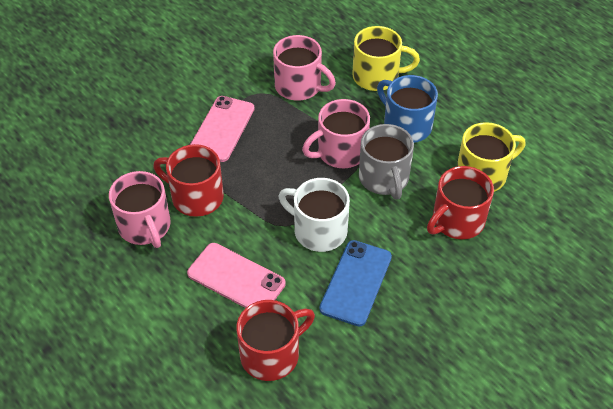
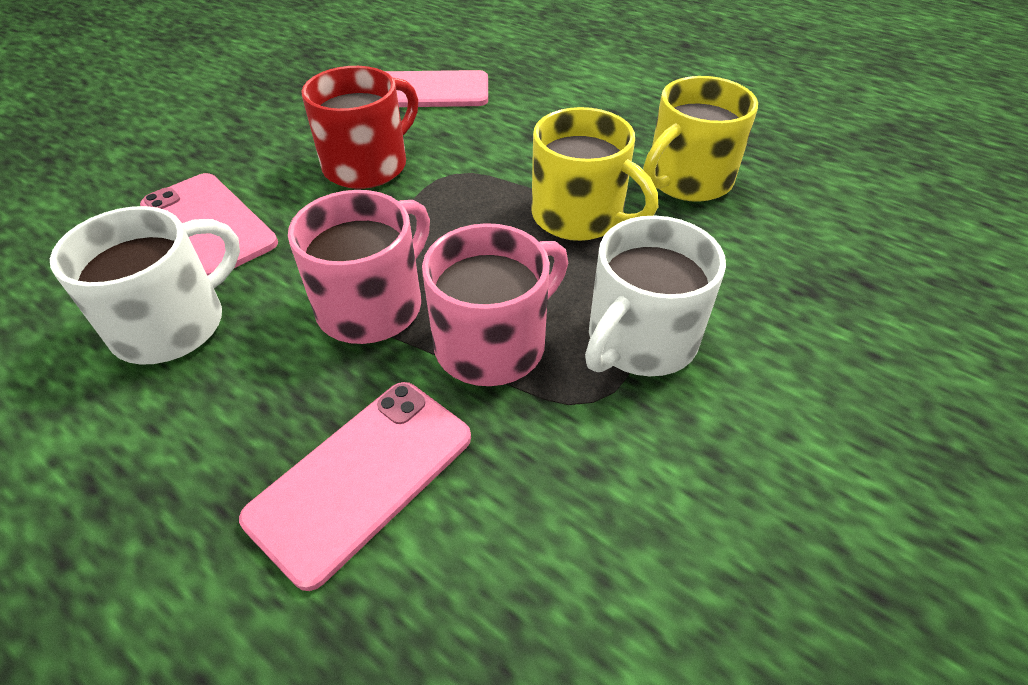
blue mug: 1 -> 0
blue phone: 1 -> 0
grey mug: 1 -> 0
pink mug: 3 -> 2
pink phone: 2 -> 3
red mug: 3 -> 1
white mug: 1 -> 2

